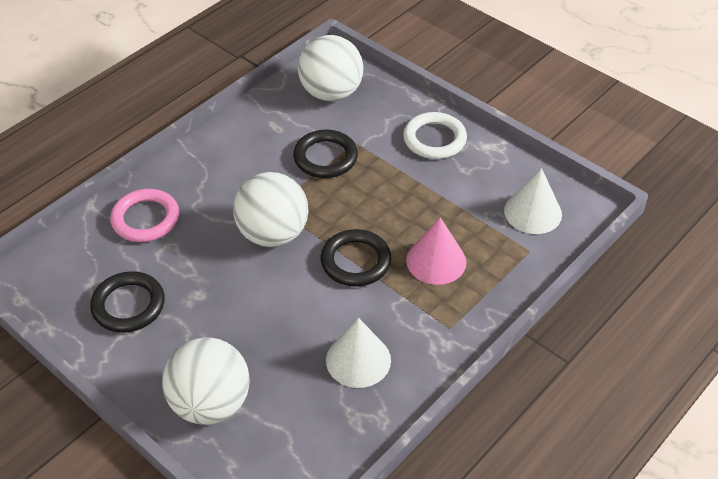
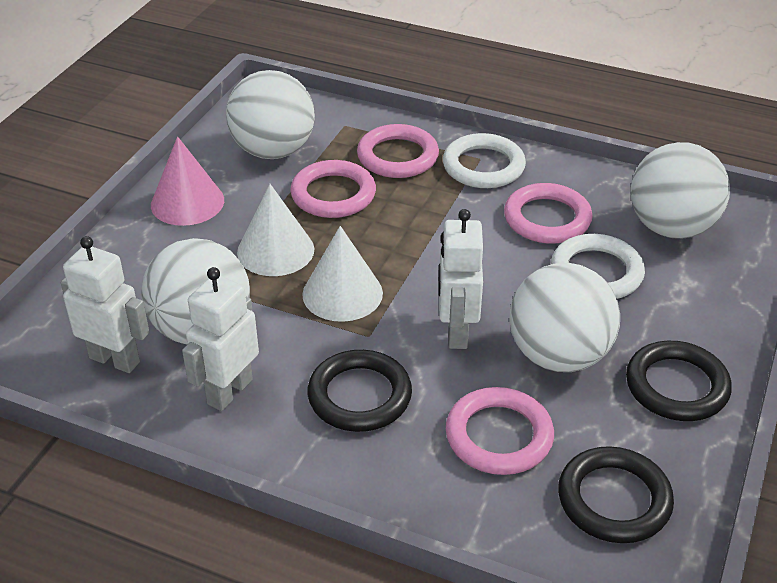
pink ring: 1 -> 4
white ball: 3 -> 4
white ring: 1 -> 2
white robot: 0 -> 3

